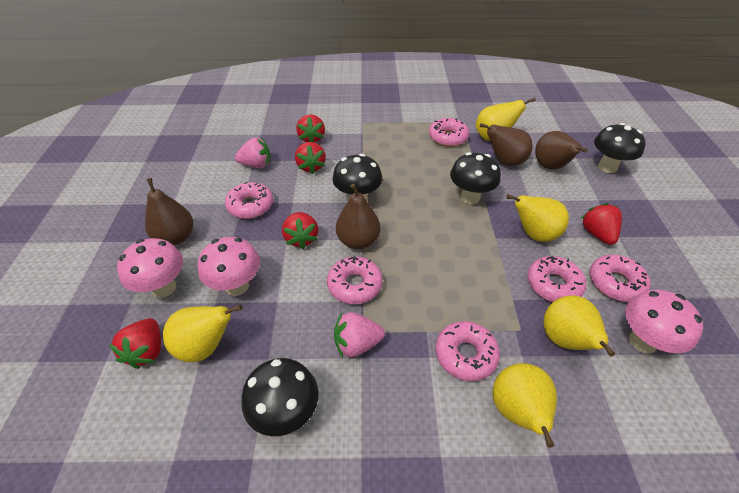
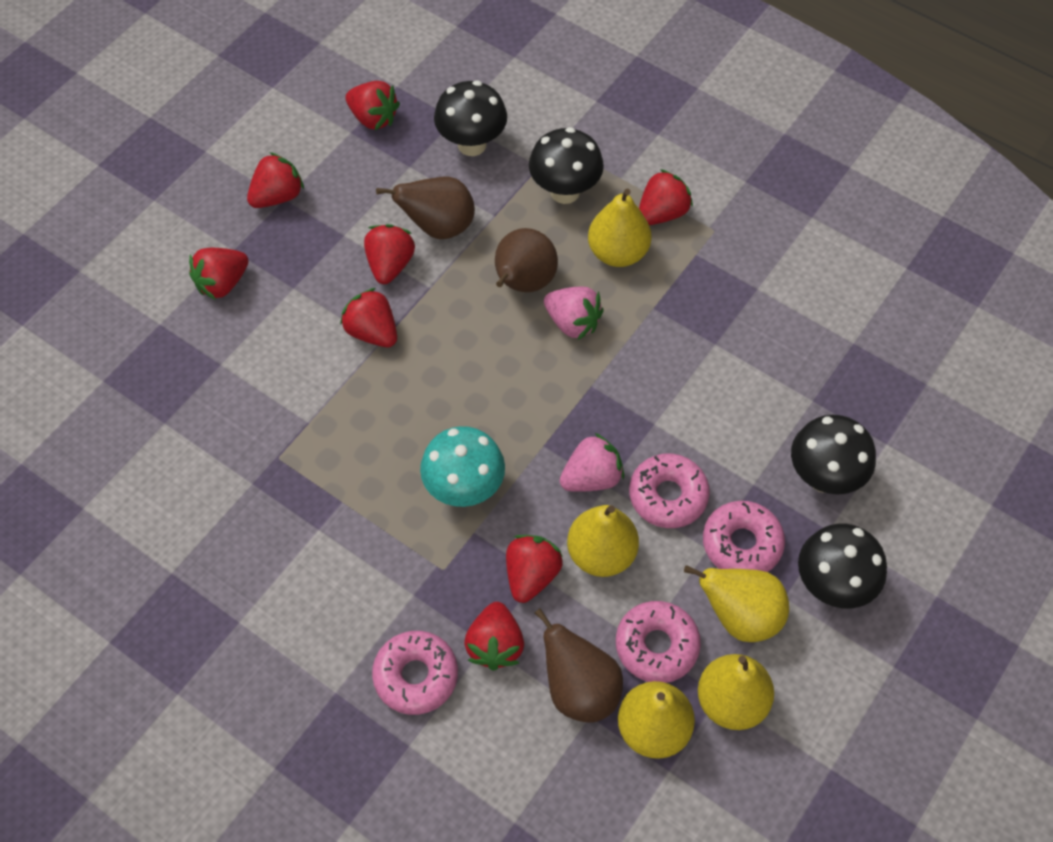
brown pear: 4 -> 3
pink donut: 6 -> 4
pink mushroom: 3 -> 0
red strawberry: 5 -> 8
turquoise mushroom: 0 -> 1

